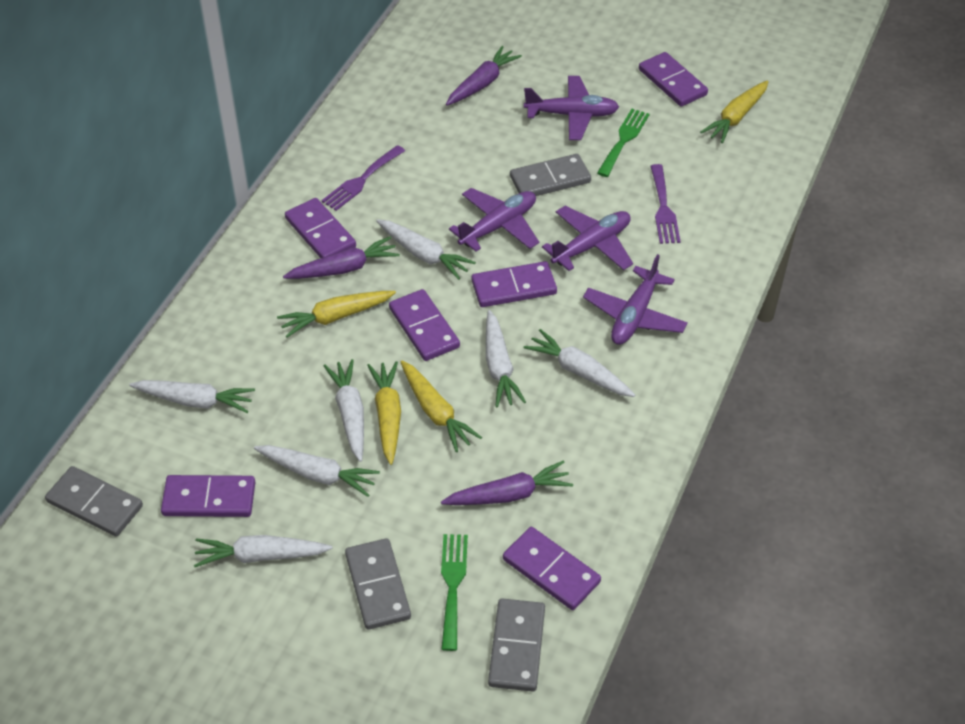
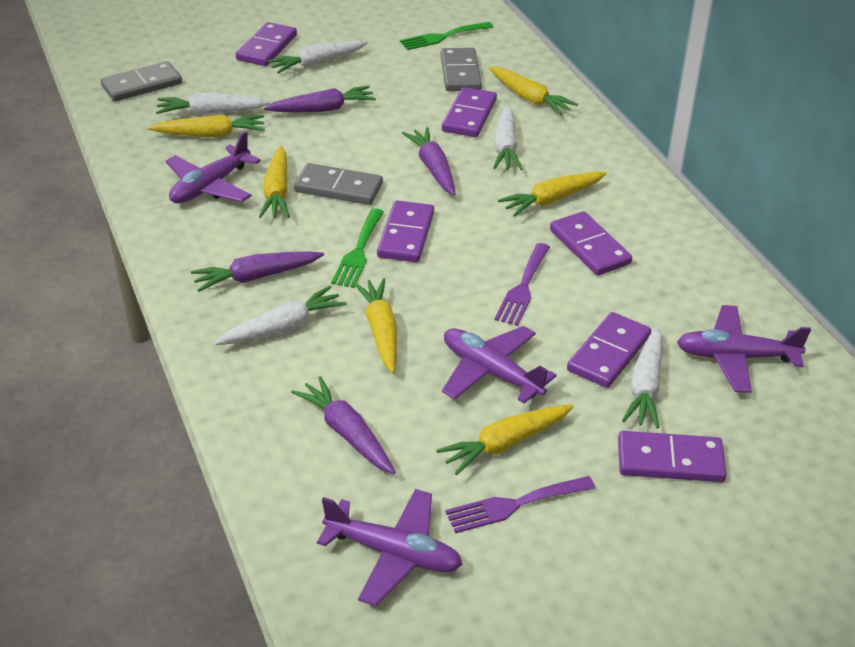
grey domino: 4 -> 3
purple carrot: 3 -> 4
white carrot: 7 -> 5
yellow carrot: 4 -> 6

